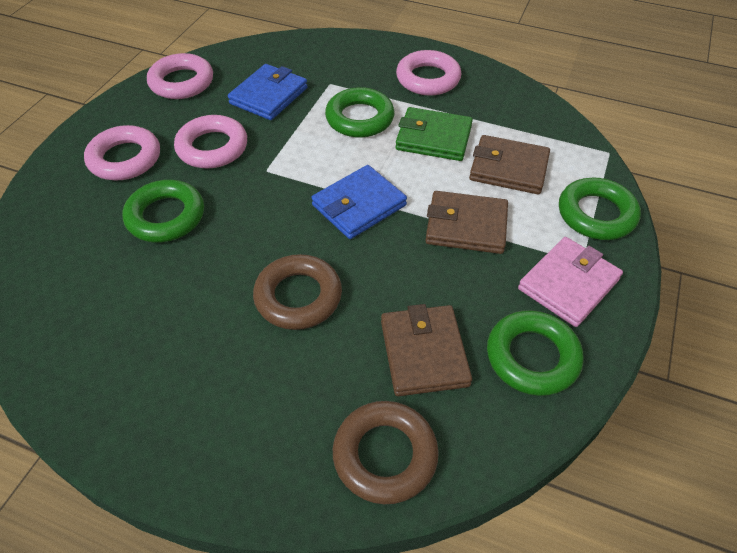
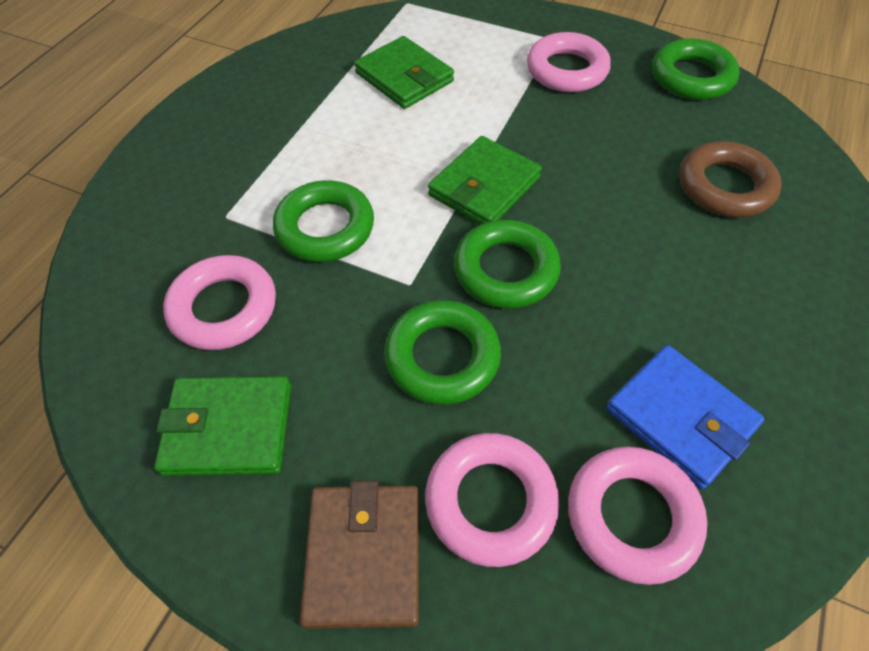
blue wallet: 2 -> 1
brown ring: 2 -> 1
brown wallet: 3 -> 1
green wallet: 1 -> 3
pink wallet: 1 -> 0

